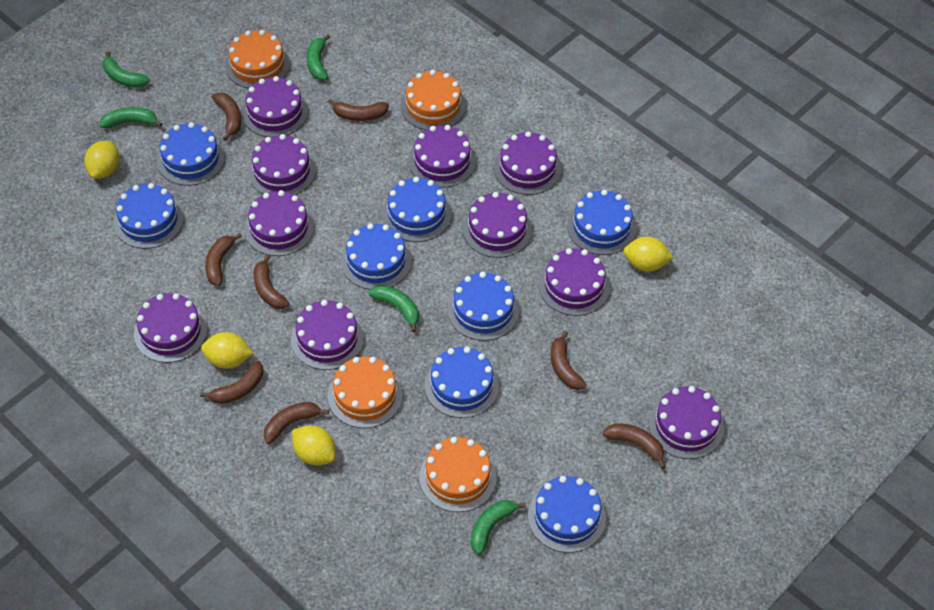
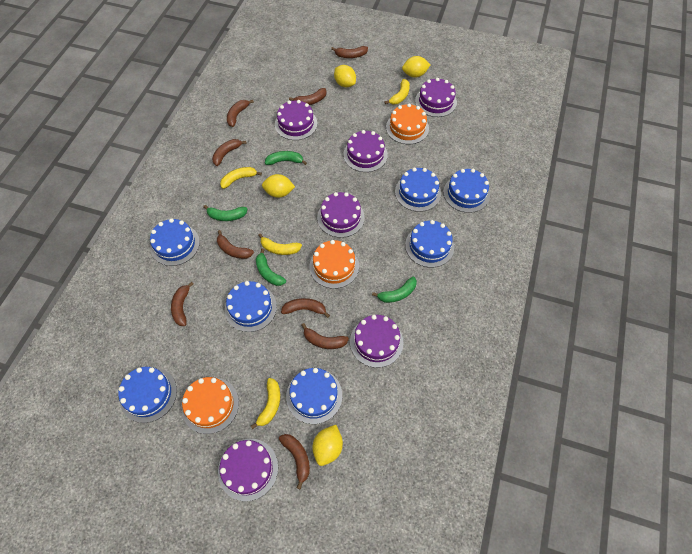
blue cake: 8 -> 7
brown banana: 8 -> 9
green banana: 5 -> 4
orange cake: 4 -> 3
purple cake: 10 -> 6
yellow banana: 0 -> 4

